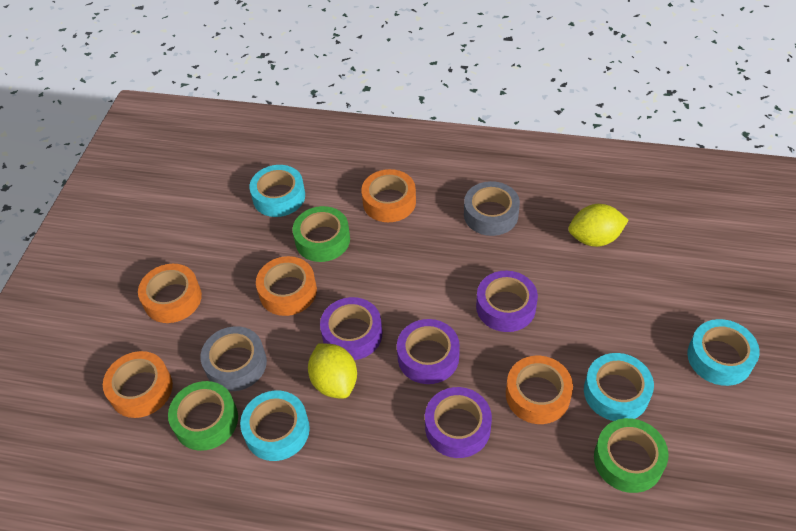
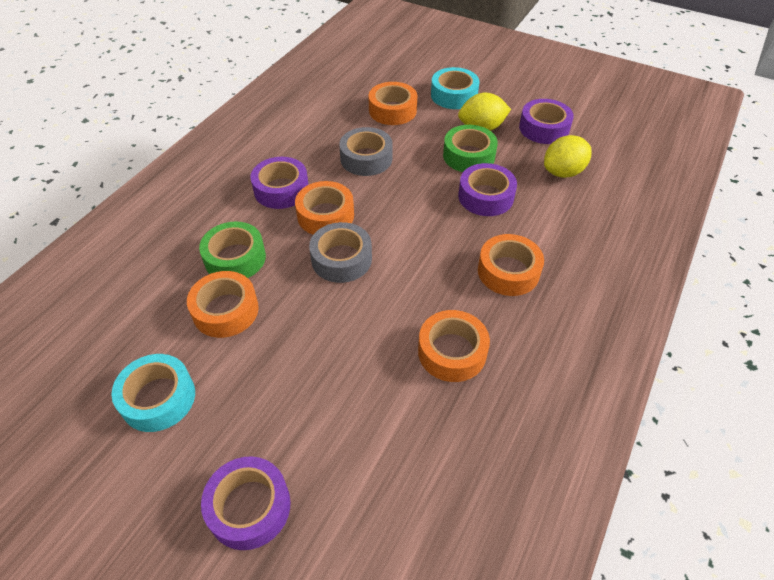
green tape: 3 -> 2
turquoise tape: 4 -> 2

